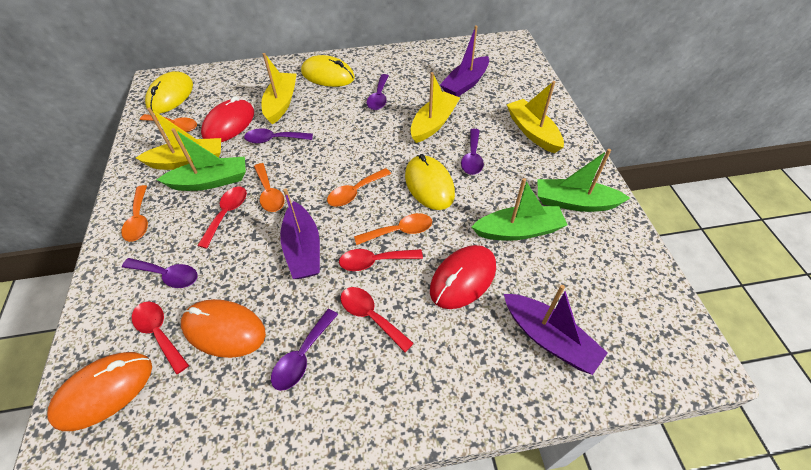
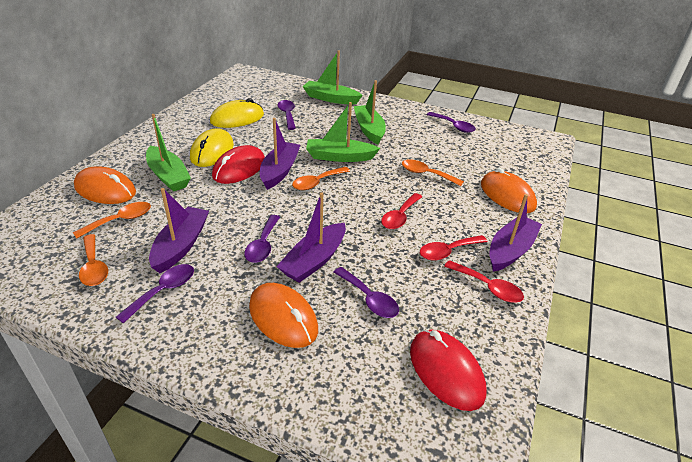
green boat: 3 -> 4
orange mouse: 2 -> 3
orange spoon: 5 -> 4
purple boat: 3 -> 4
red spoon: 4 -> 3
yellow boat: 4 -> 0
yellow mouse: 3 -> 2

